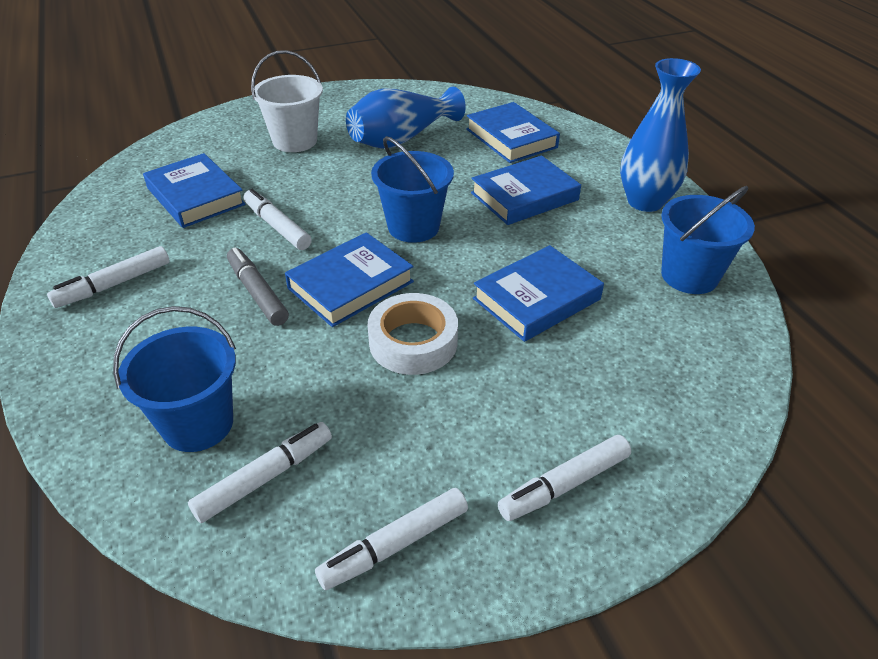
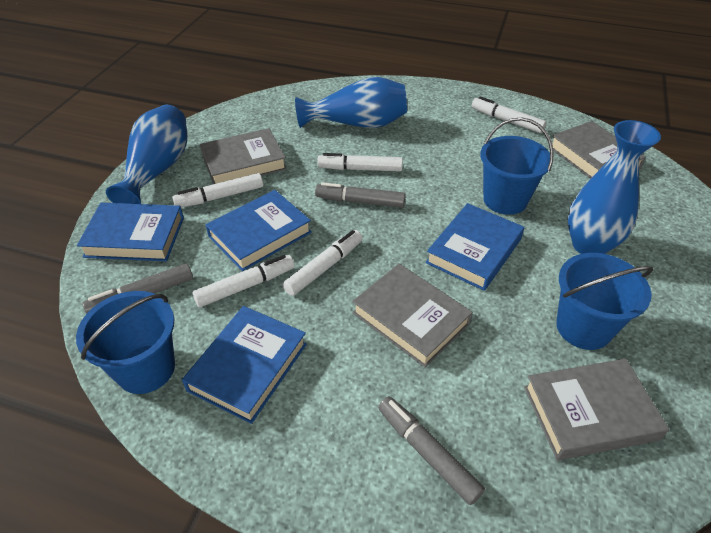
blue book: 5 -> 4
blue vase: 2 -> 3
grey book: 0 -> 4
grey marker: 1 -> 3
white bucket: 1 -> 0
white tape: 1 -> 0

